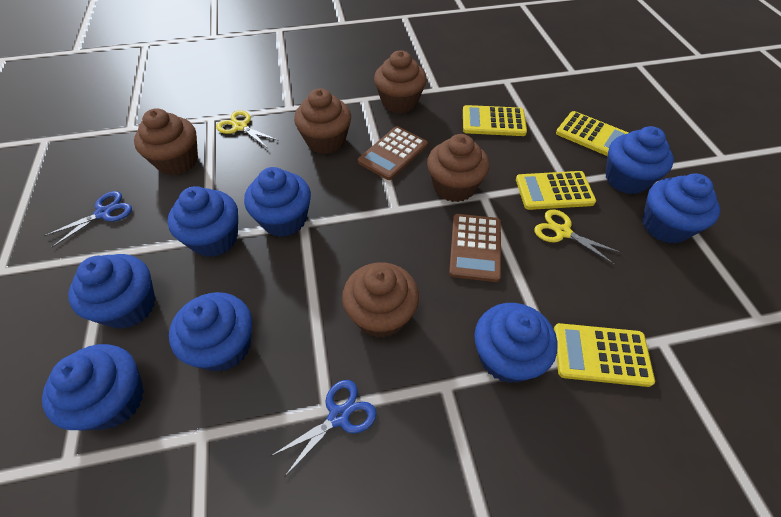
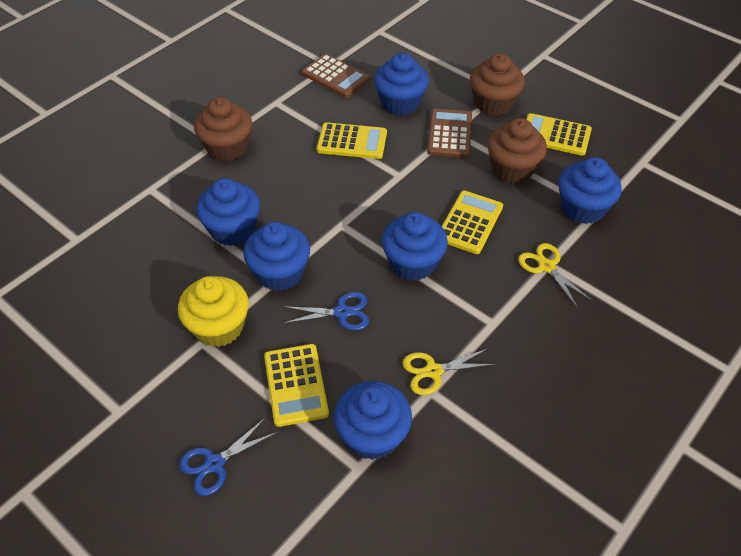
blue cupcake: 8 -> 6
brown cupcake: 5 -> 3
yellow cupcake: 0 -> 1

